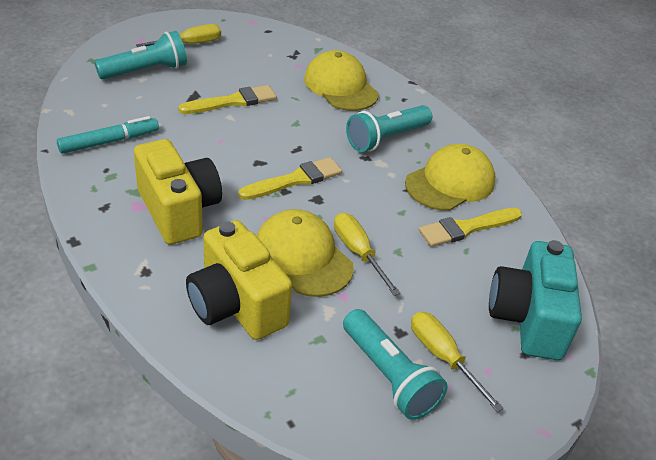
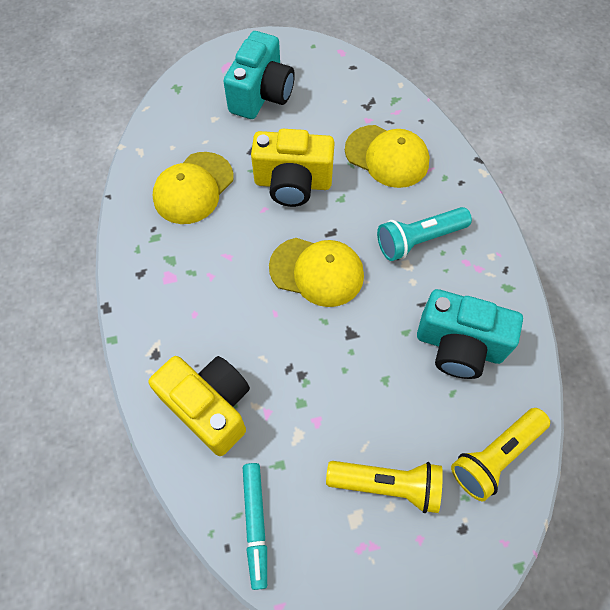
turquoise camera: 1 -> 2
turquoise flashlight: 3 -> 1
yellow brush: 3 -> 0
yellow flashlight: 0 -> 2
yellow screwdriver: 3 -> 0

